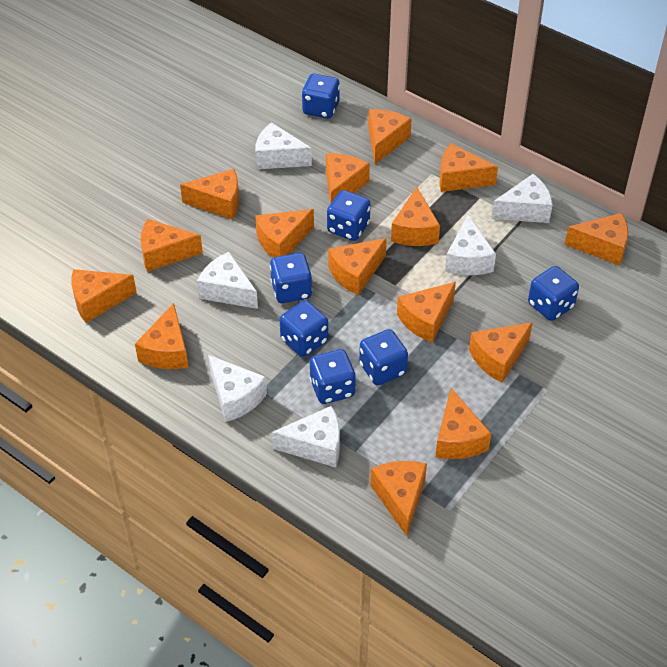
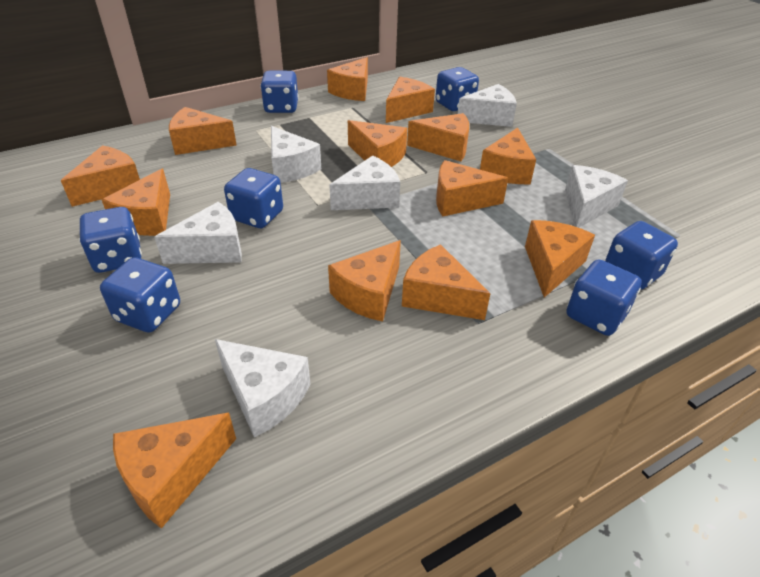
orange cheese: 15 -> 13

